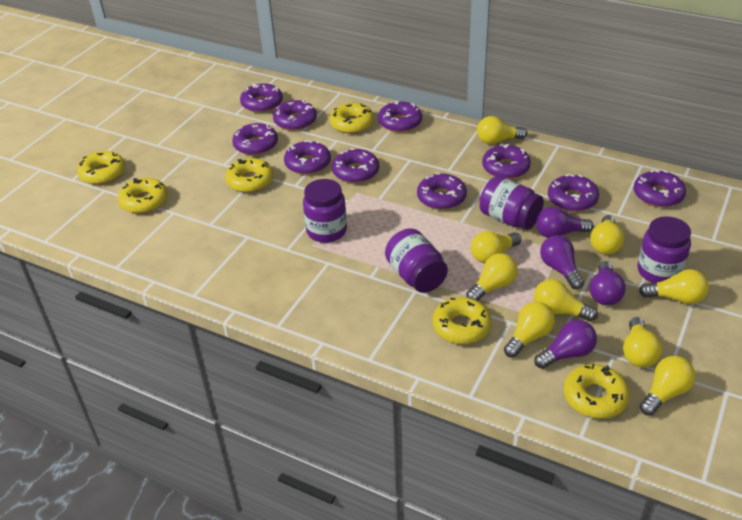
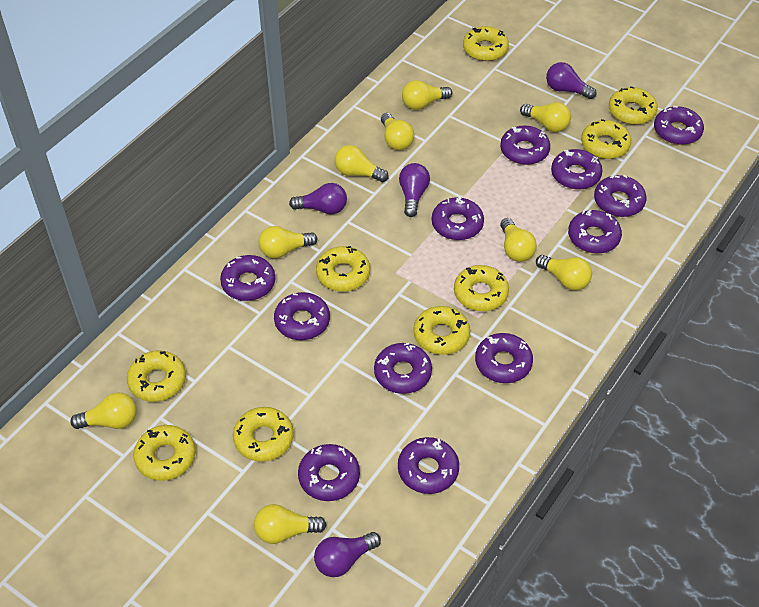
purple donut: 10 -> 12
purple jar: 4 -> 0
yellow donut: 6 -> 9

